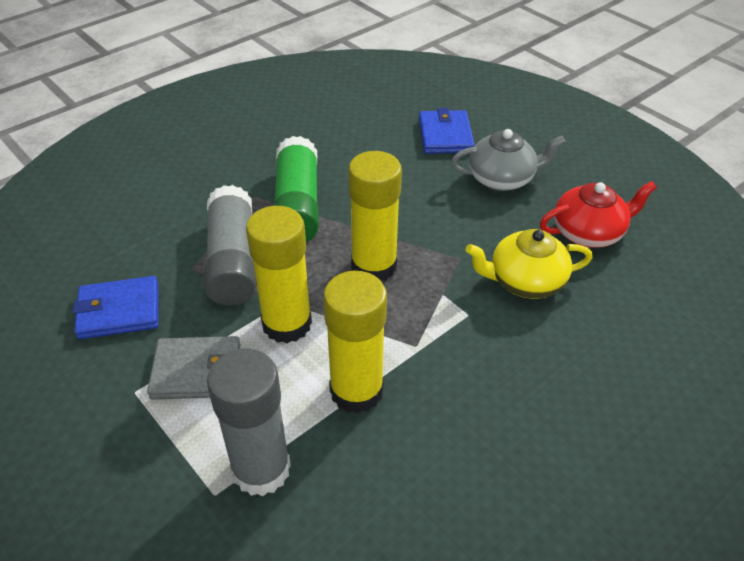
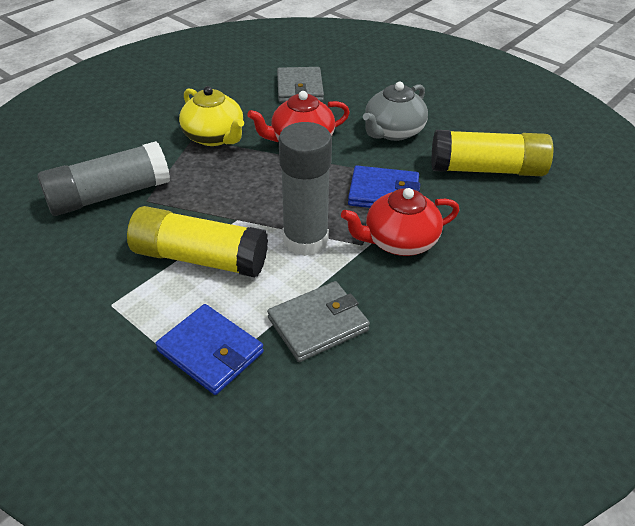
green glue stick: 1 -> 0
grey wallet: 1 -> 2
red teapot: 1 -> 2
yellow glue stick: 3 -> 2

